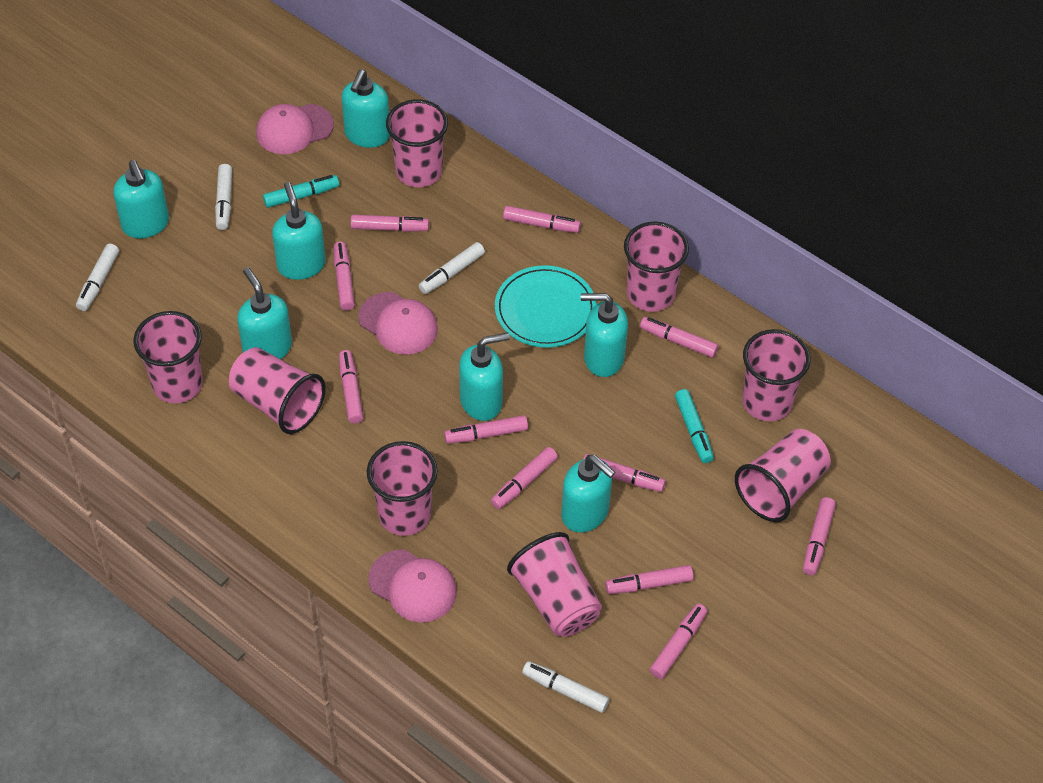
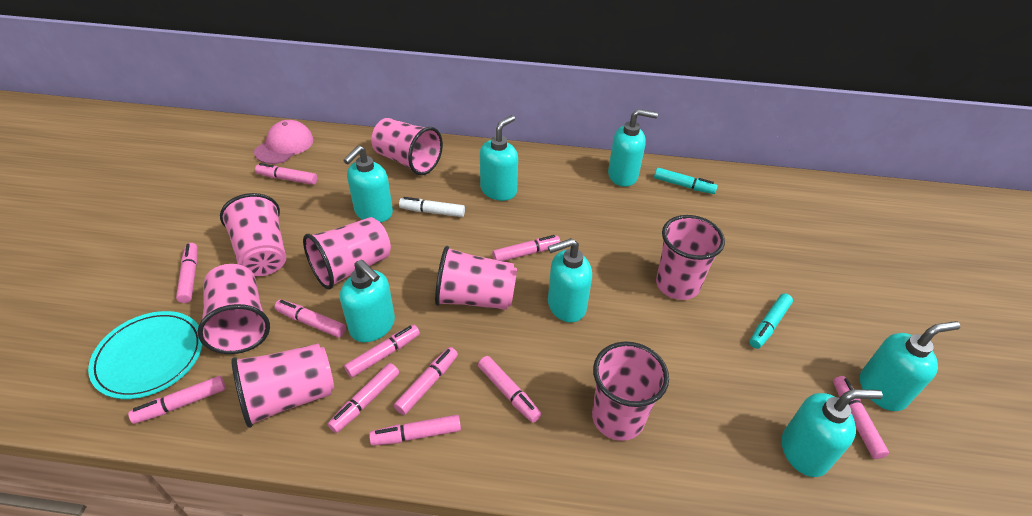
pink cap: 3 -> 1
white marker: 4 -> 1

